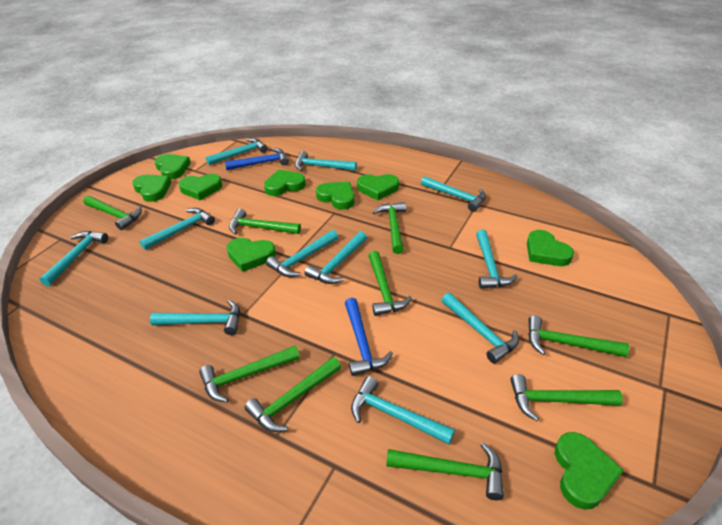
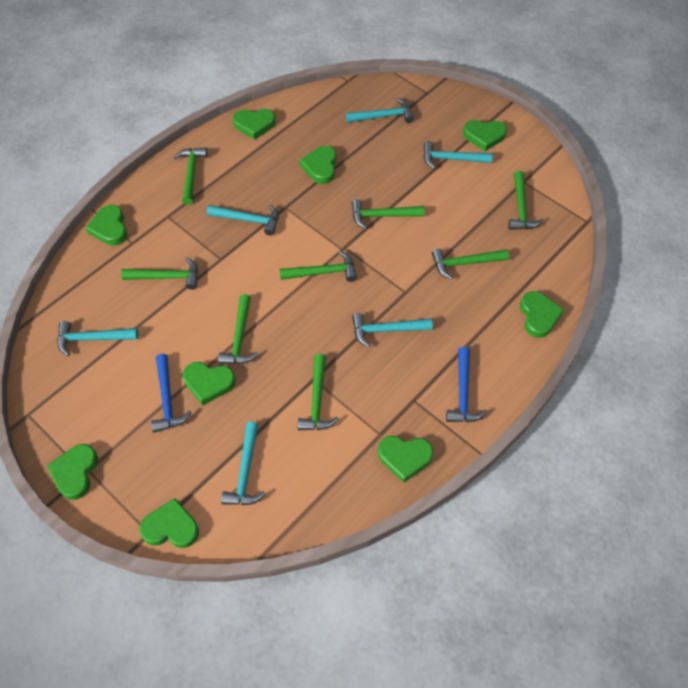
green hammer: 9 -> 8
turquoise hammer: 11 -> 6

